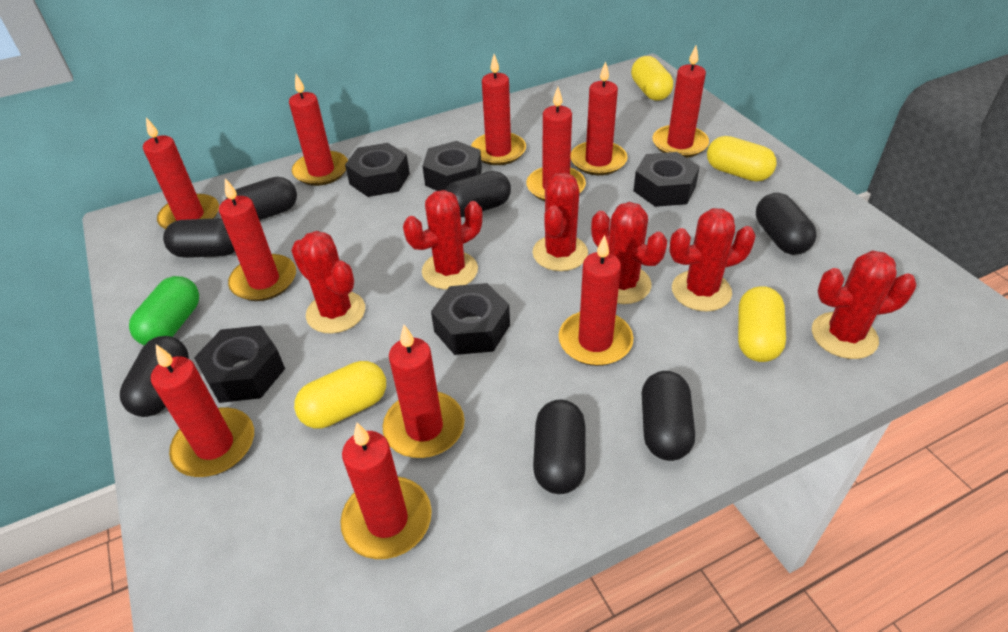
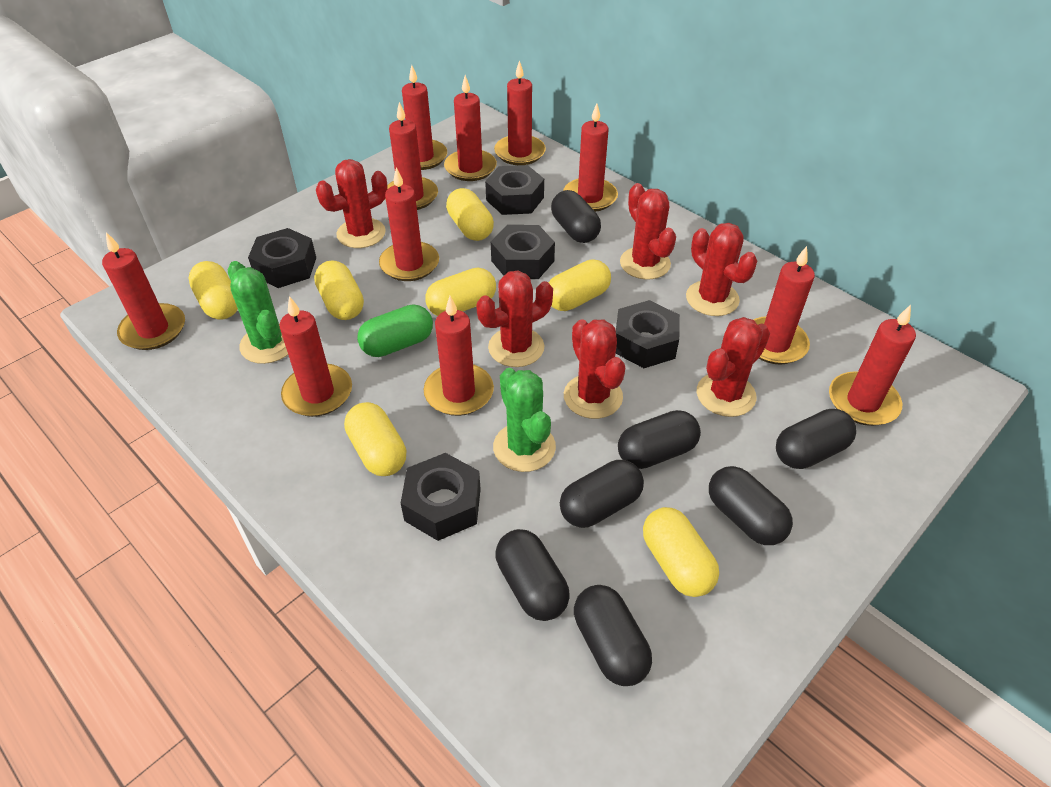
green cactus: 0 -> 2
yellow capsule: 4 -> 7

